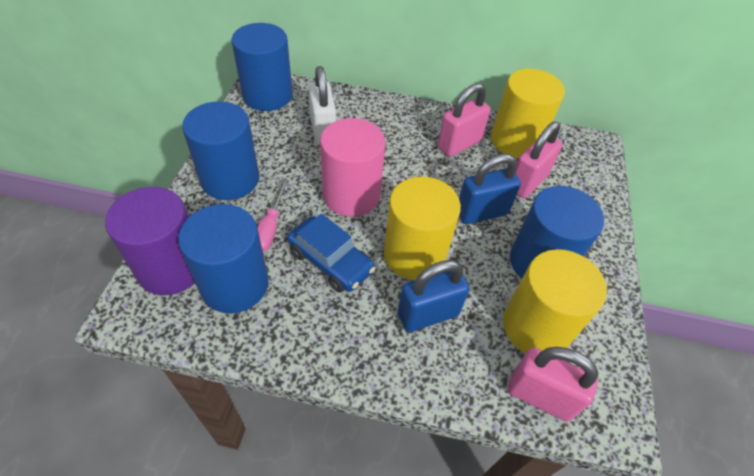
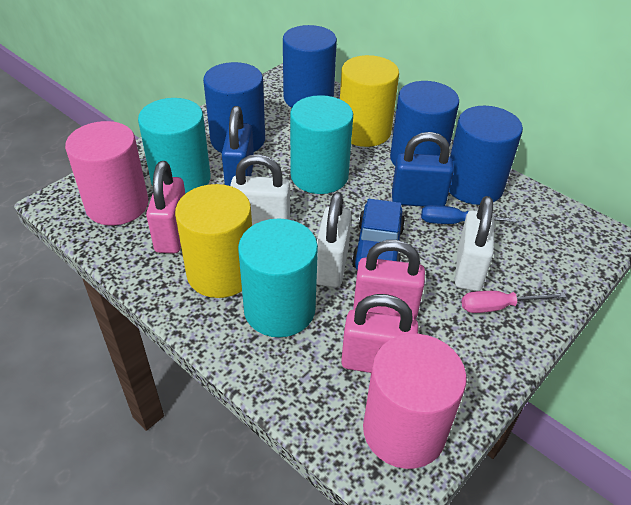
blue screwdriver: 0 -> 1
pink cylinder: 1 -> 2
purple cylinder: 1 -> 0
turquoise cylinder: 0 -> 3
white padlock: 1 -> 3
yellow cylinder: 3 -> 2

